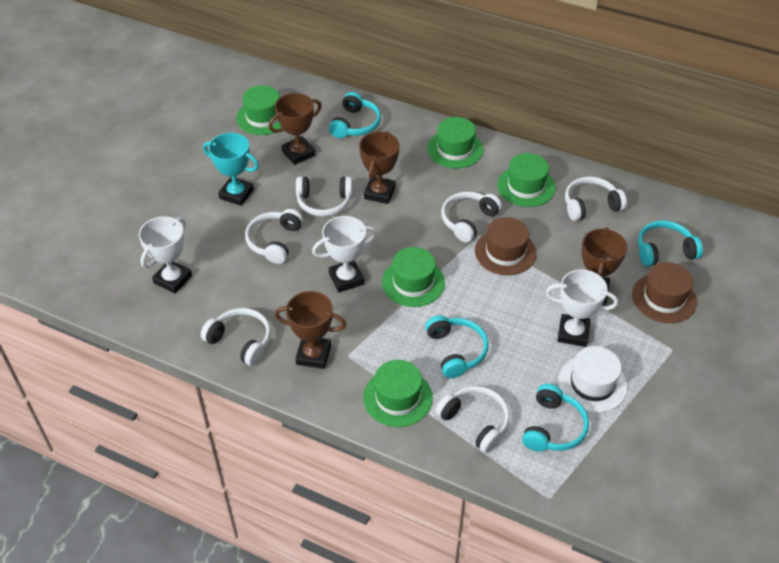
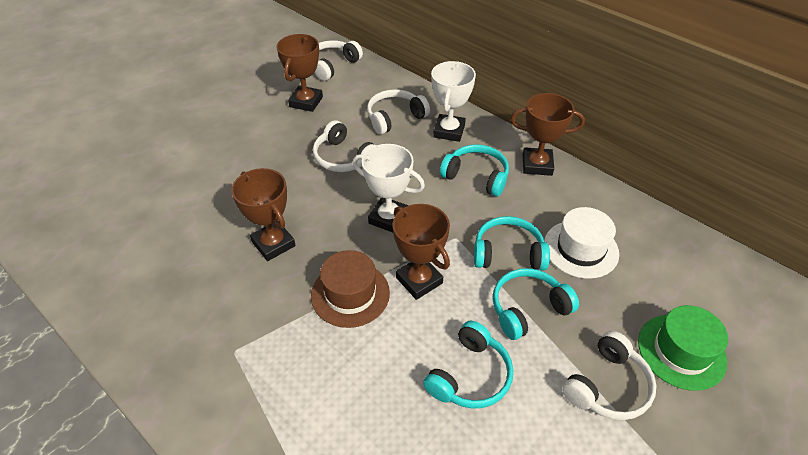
brown hat: 2 -> 1
green hat: 5 -> 1
turquoise trophy: 1 -> 0
white headphones: 6 -> 4
white trophy: 3 -> 2

